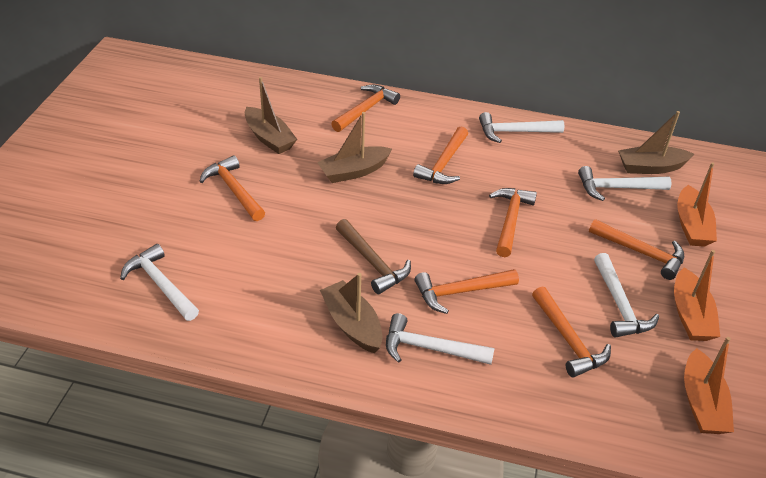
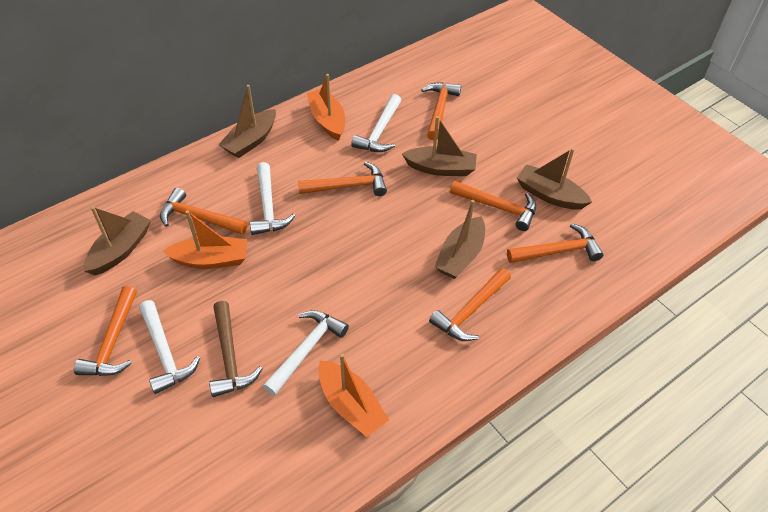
brown boat: 4 -> 5
white hammer: 5 -> 4

